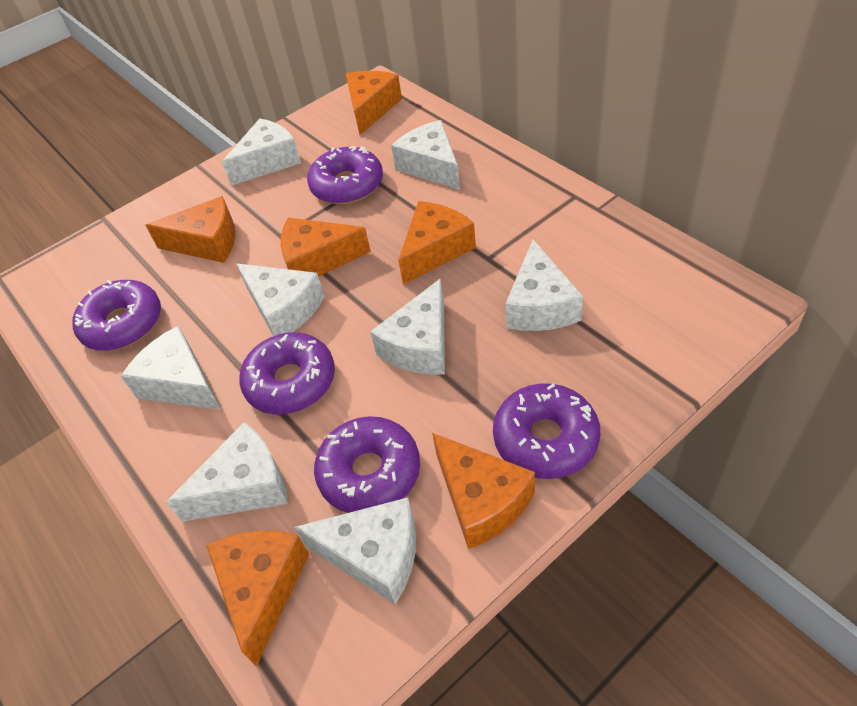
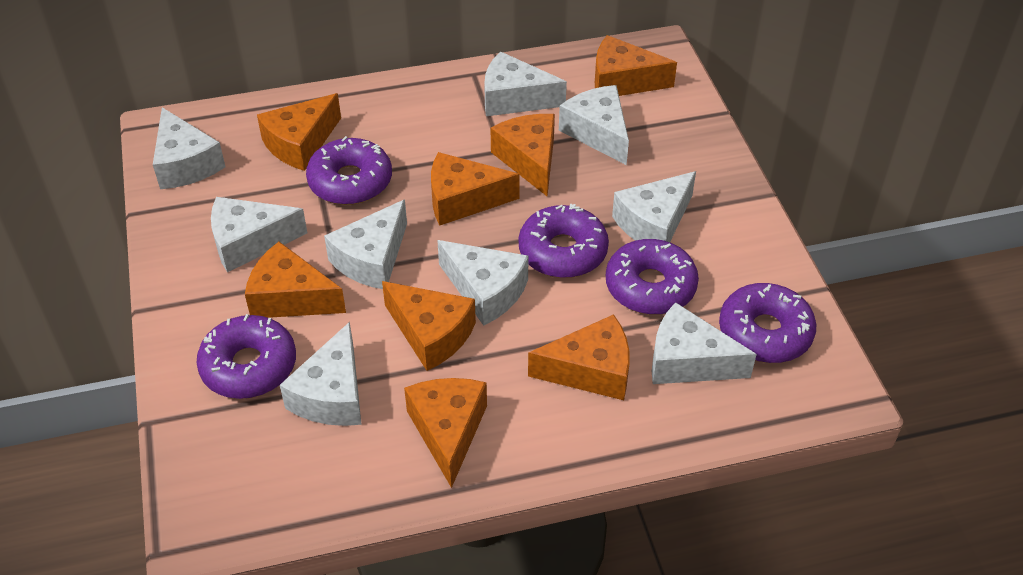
orange cheese: 6 -> 8
white cheese: 8 -> 9

